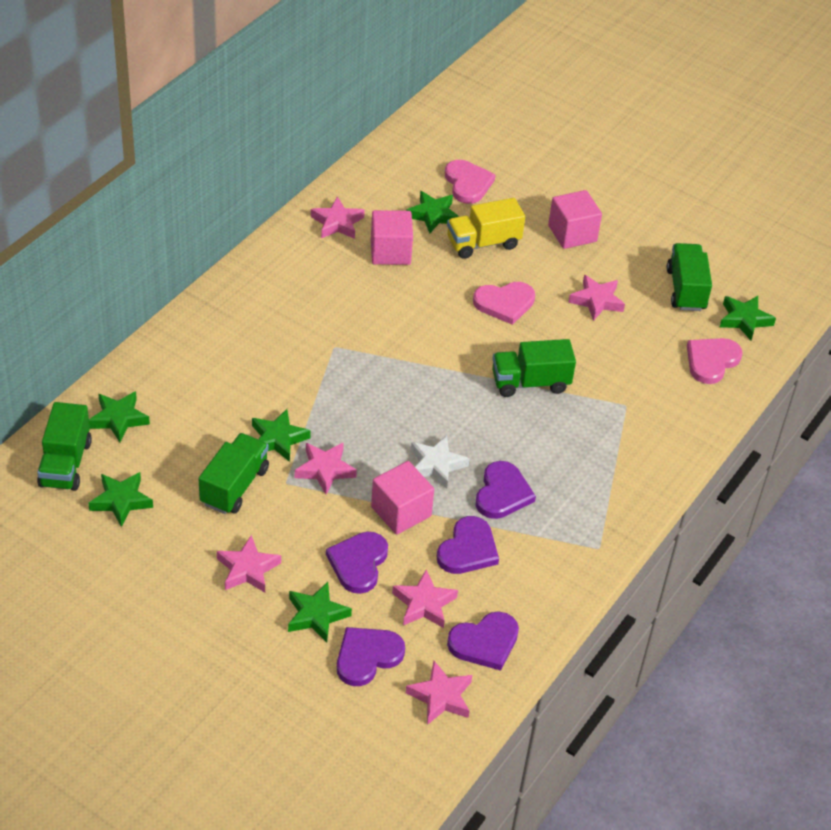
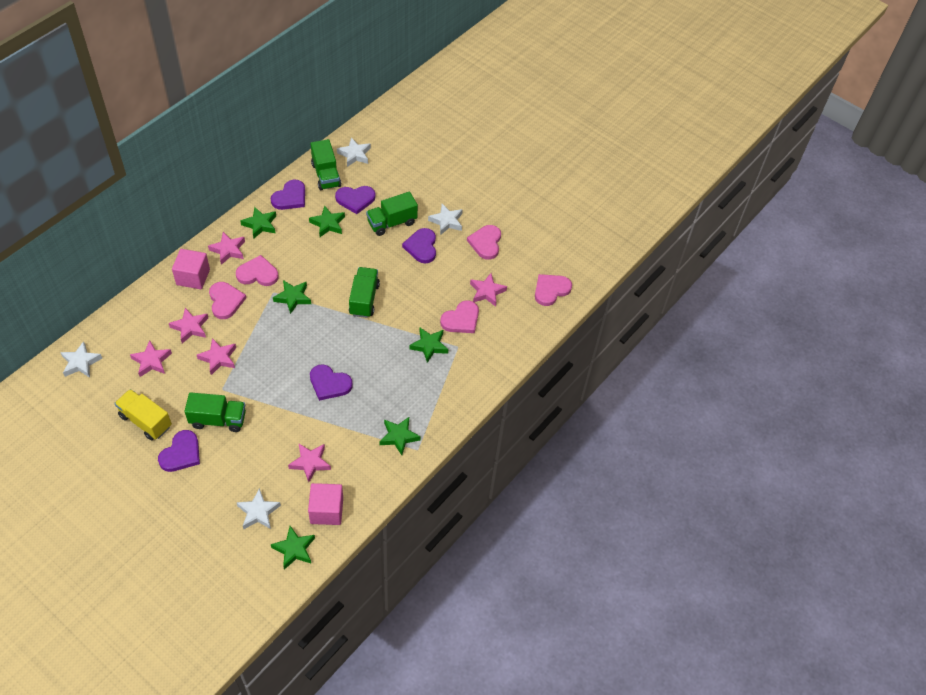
pink cube: 3 -> 2
pink heart: 3 -> 5
white star: 1 -> 4

